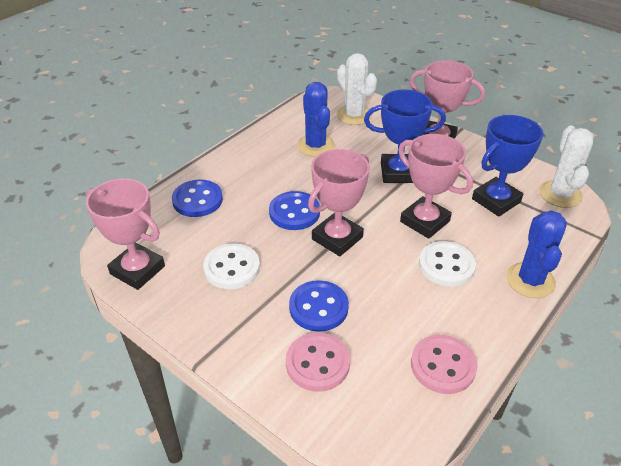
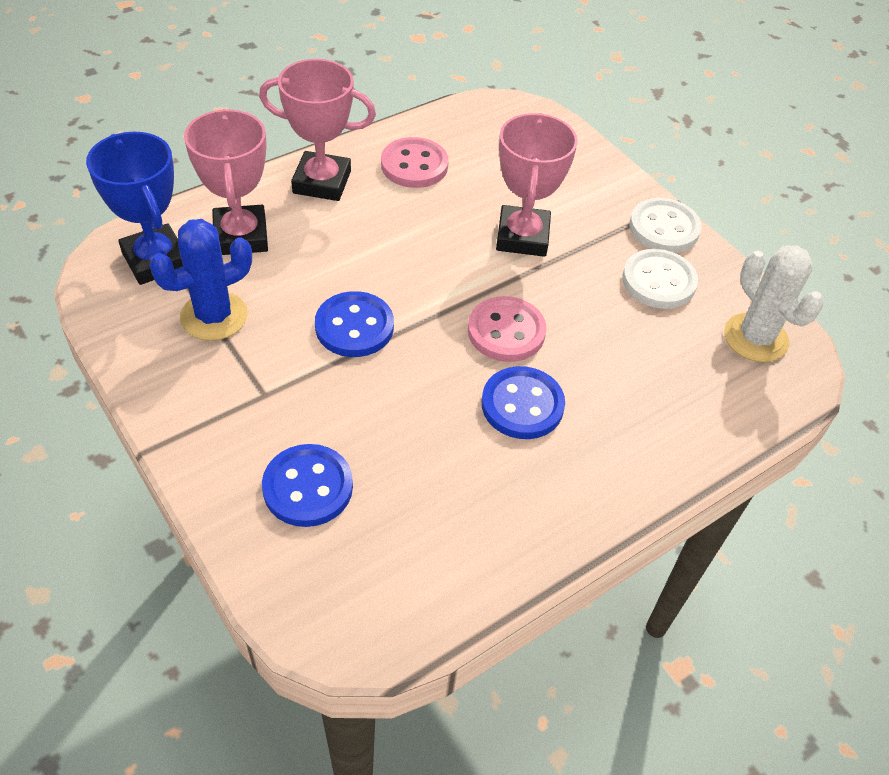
blue cactus: 2 -> 1
blue trophy: 2 -> 1
pink trophy: 4 -> 3
white cactus: 2 -> 1

